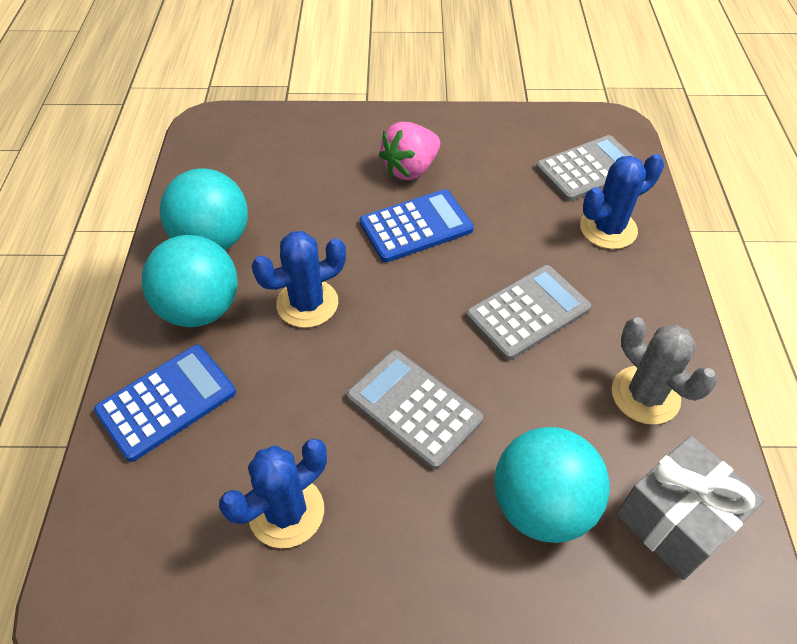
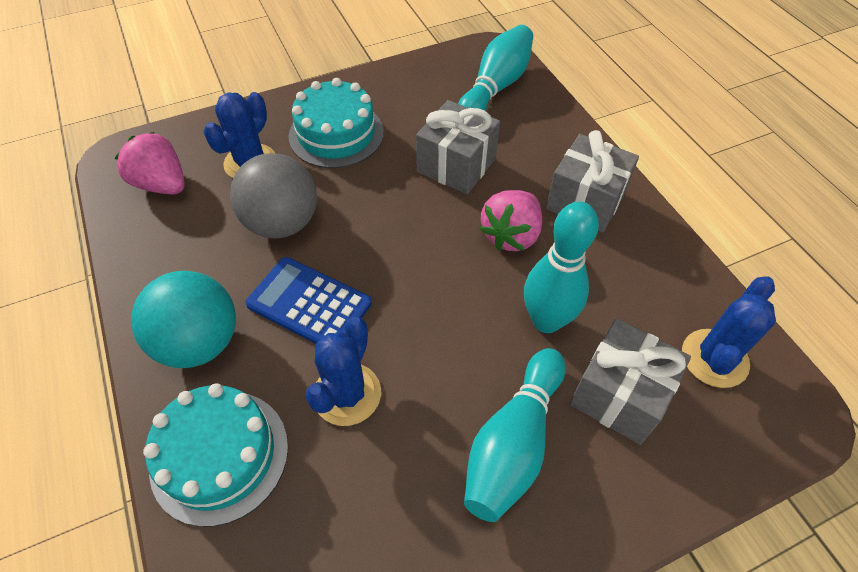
blue calculator: 2 -> 1
grey ball: 0 -> 1
grey cactus: 1 -> 0
grey calculator: 3 -> 0
grey gift: 1 -> 3
pink strawberry: 1 -> 2
turquoise ball: 3 -> 1
turquoise bowling pin: 0 -> 3
turquoise cake: 0 -> 2

